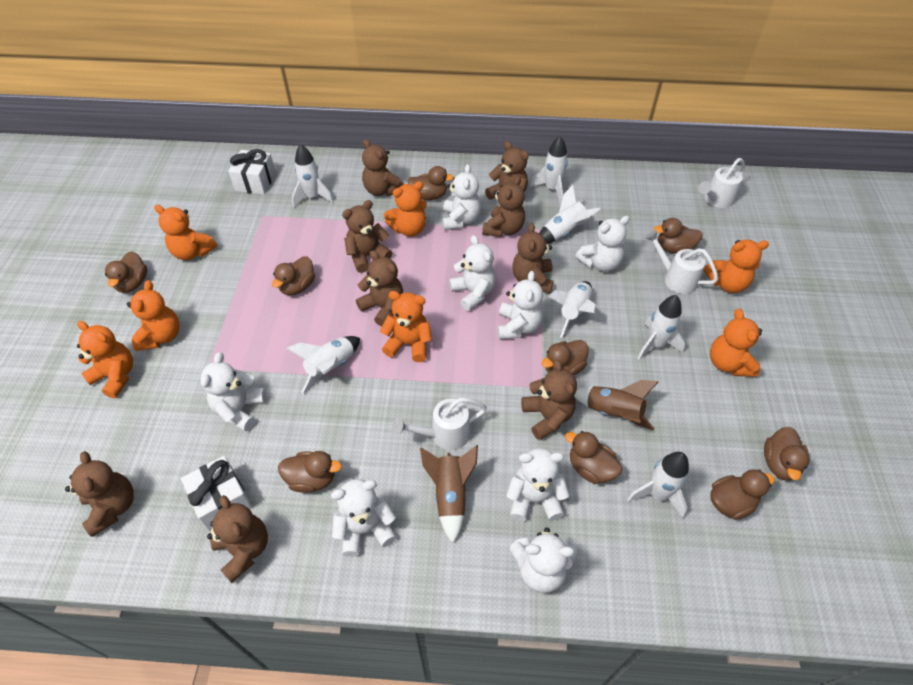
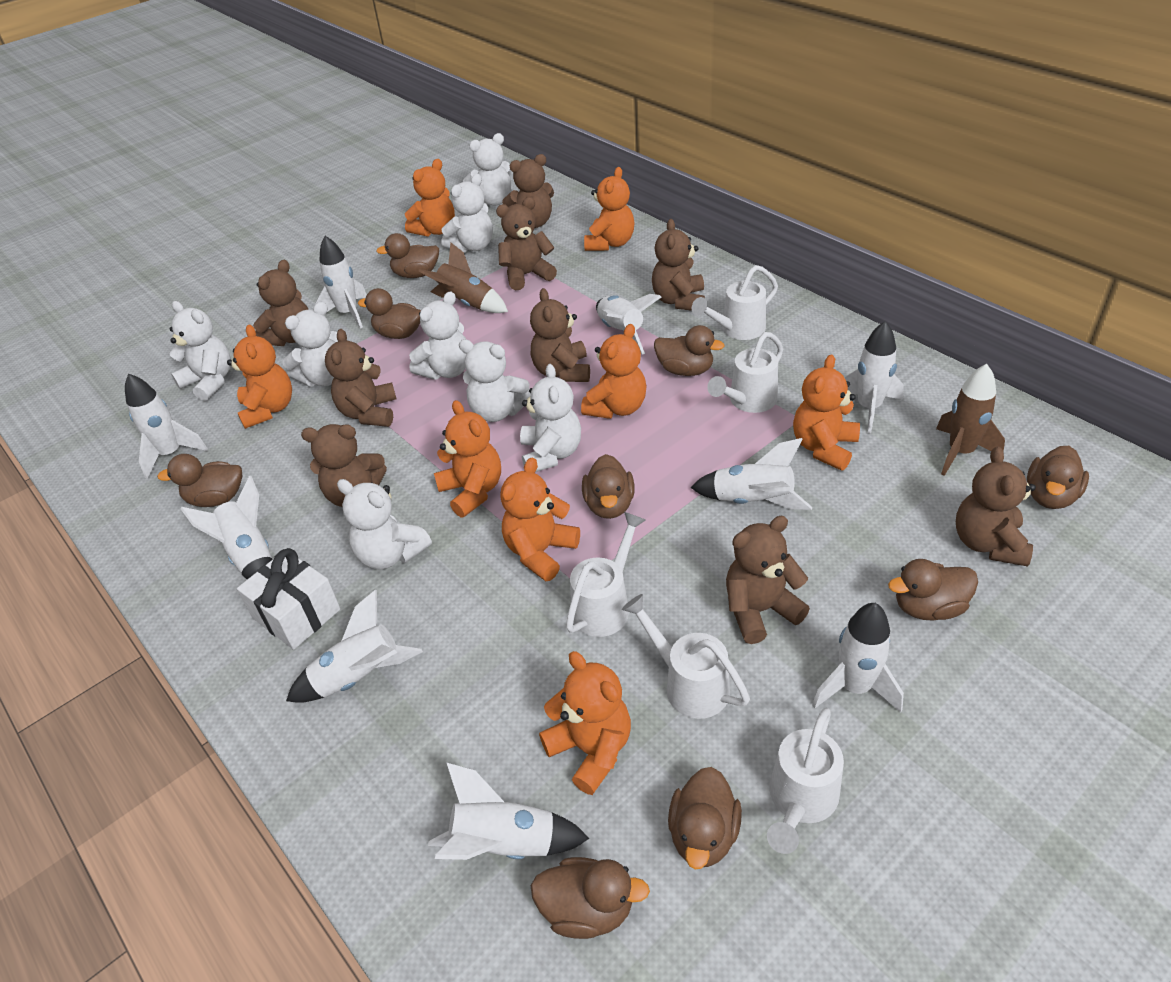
orange teddy bear: 7 -> 8
white gift: 2 -> 1
white rocket: 7 -> 9
white watering can: 3 -> 5

